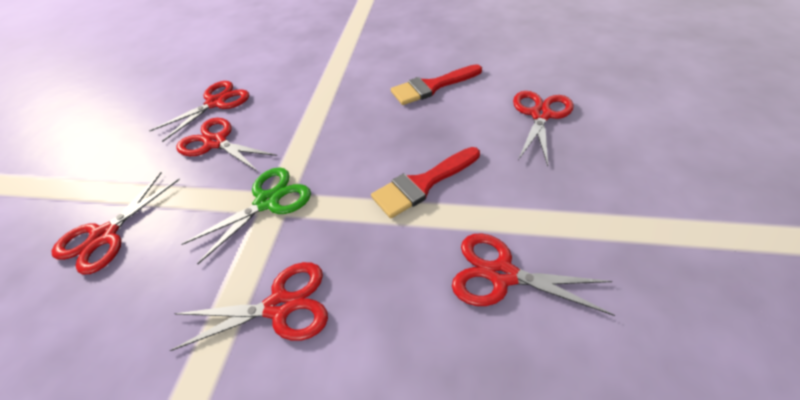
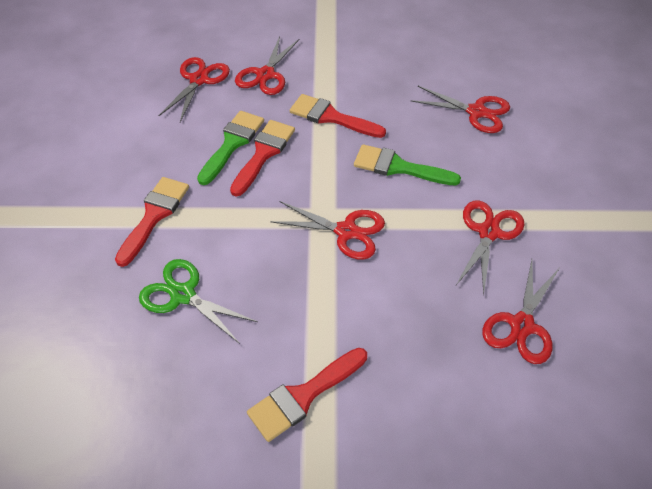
green brush: 0 -> 2
red brush: 2 -> 4

